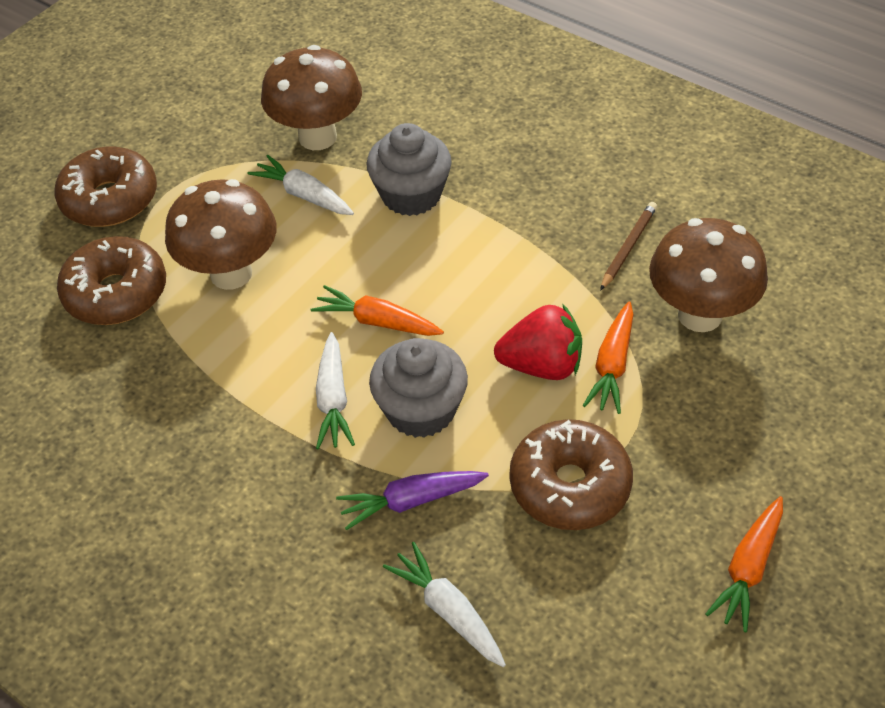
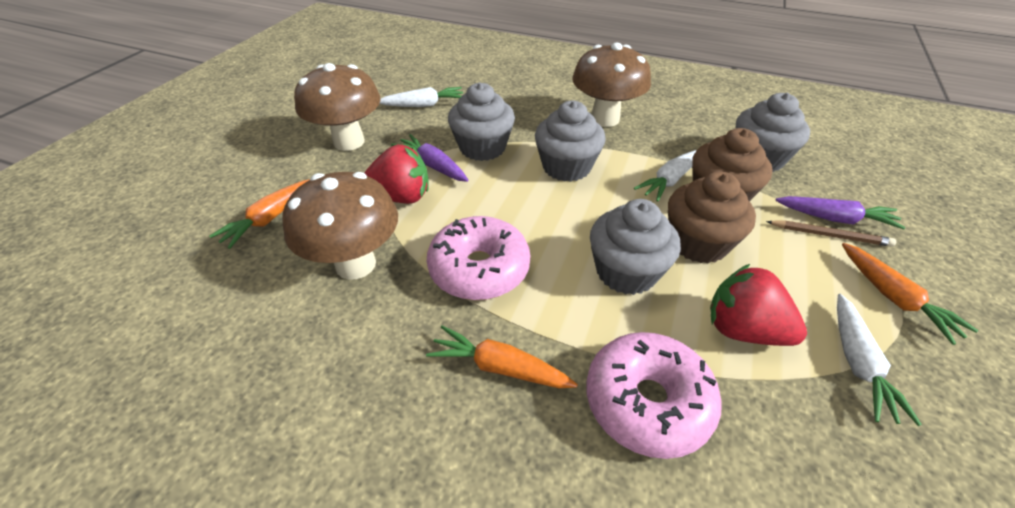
brown cupcake: 0 -> 2
brown donut: 3 -> 0
grey cupcake: 2 -> 4
pink donut: 0 -> 2
purple carrot: 1 -> 2
red strawberry: 1 -> 2

